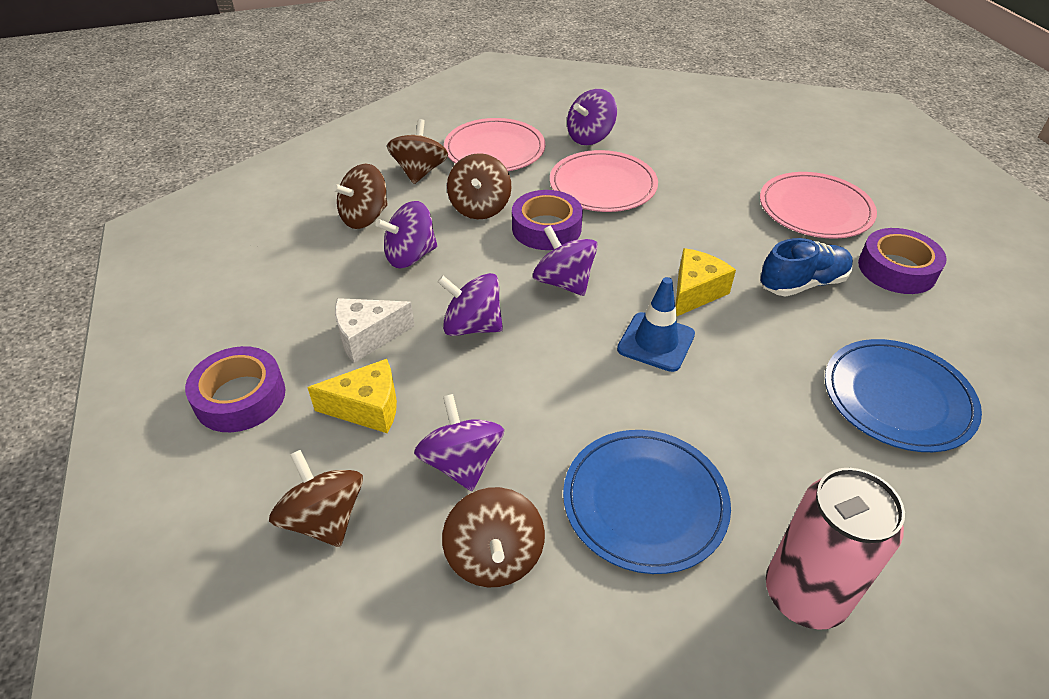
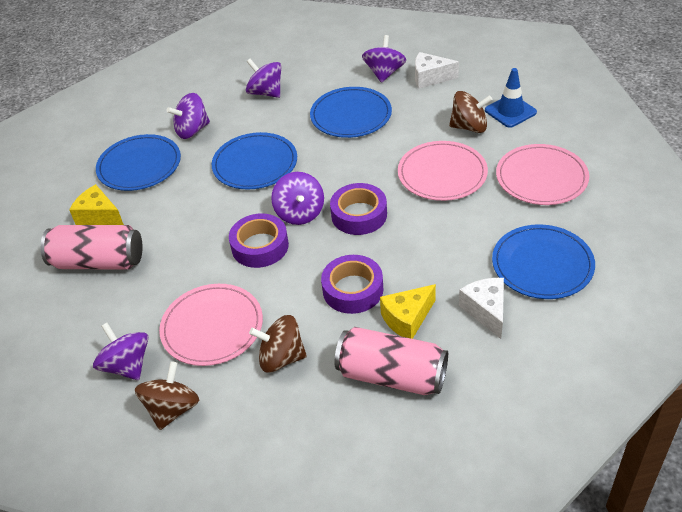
blue plate: 2 -> 4
blue shoe: 1 -> 0
brown spinning top: 5 -> 3
pink can: 1 -> 2
white cheese: 1 -> 2

